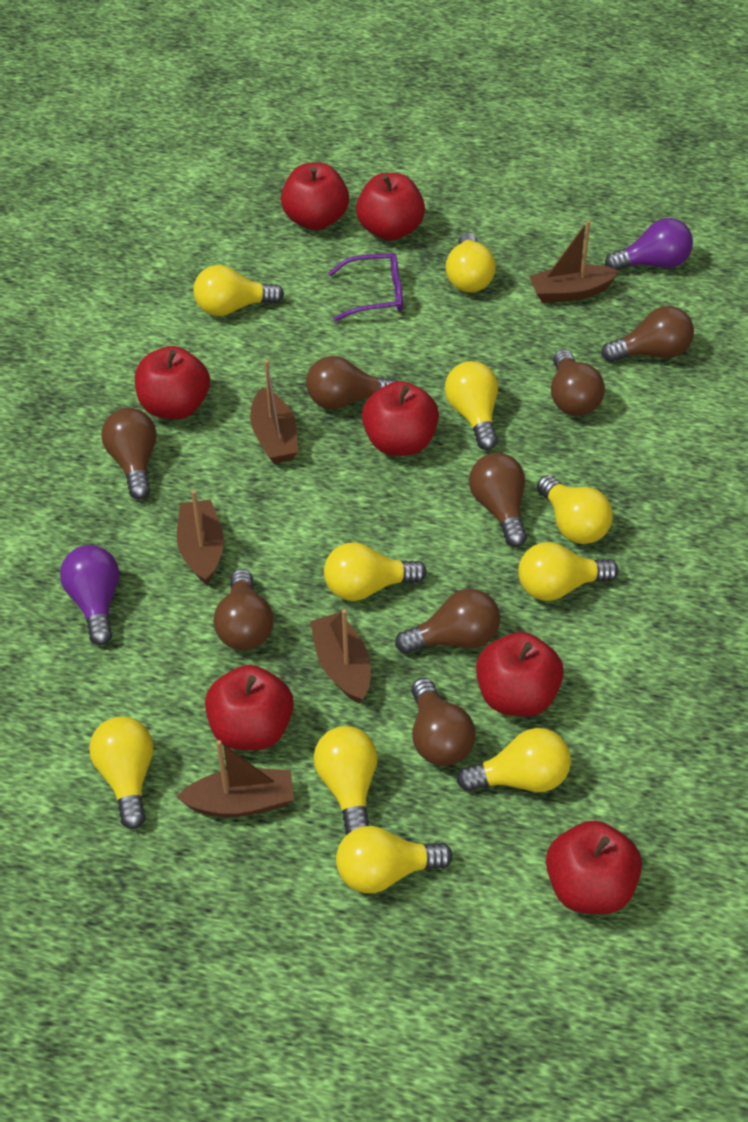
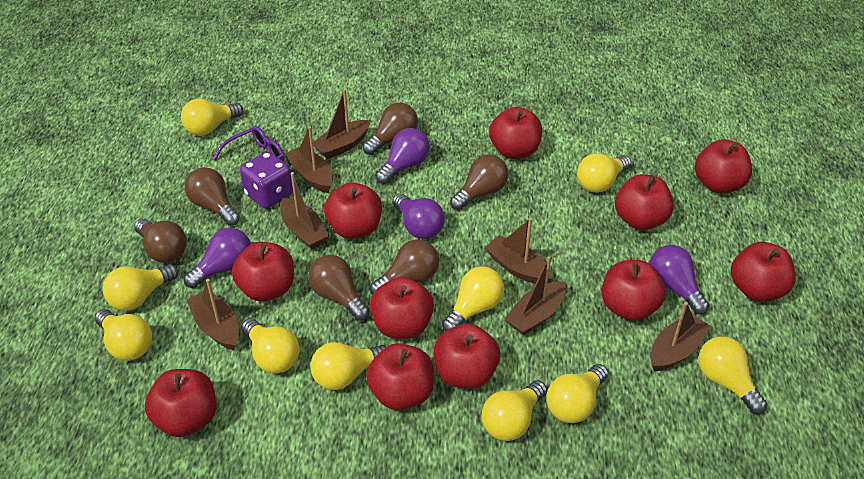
brown boat: 5 -> 7
brown light bulb: 8 -> 6
purple dice: 0 -> 1
purple light bulb: 2 -> 4
red apple: 7 -> 11

